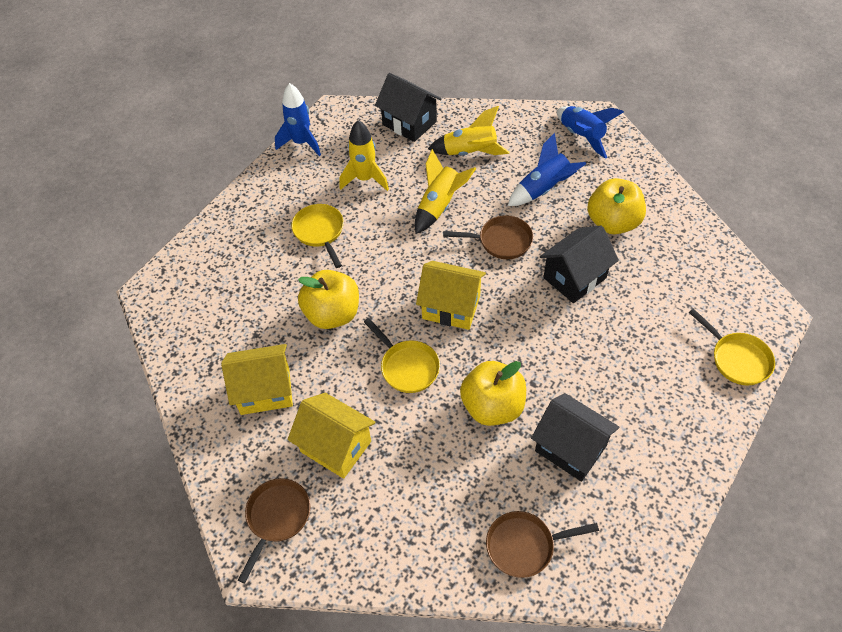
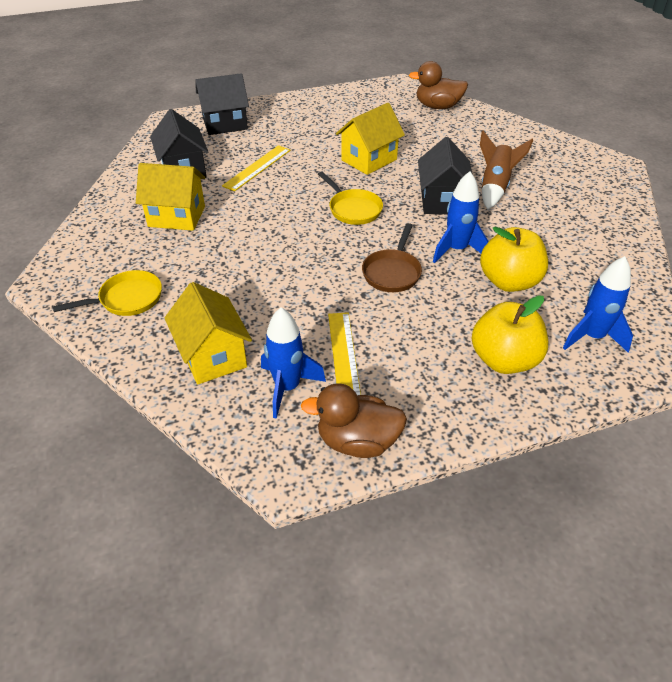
brown duck: 0 -> 2
brown pan: 3 -> 1
brown rocket: 0 -> 1
yellow apple: 3 -> 2
yellow pan: 3 -> 2
yellow rocket: 3 -> 0
yellow ruler: 0 -> 2

